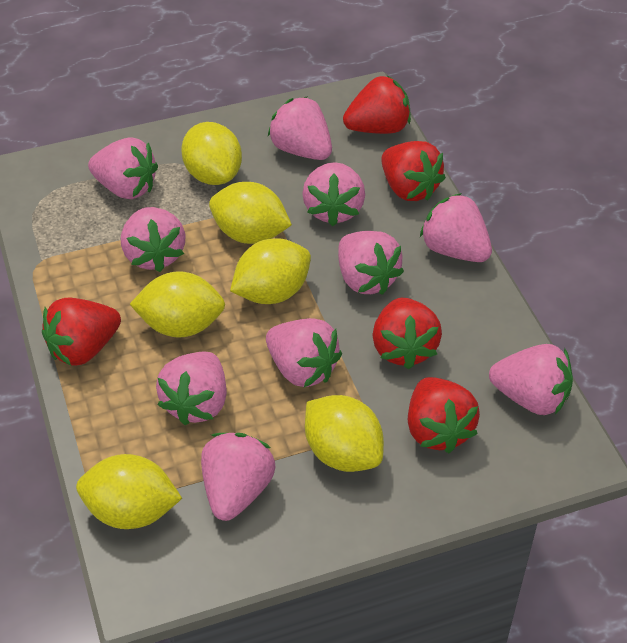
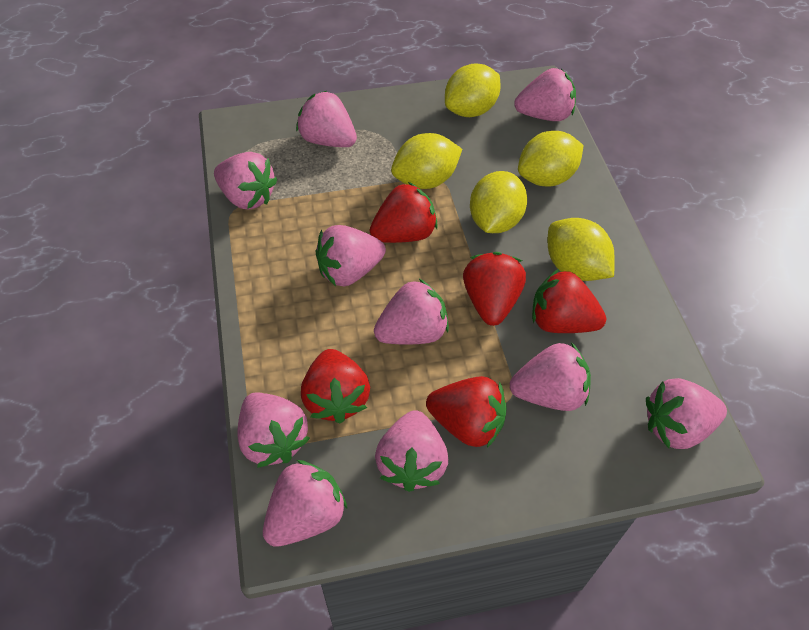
yellow lemon: 6 -> 5

